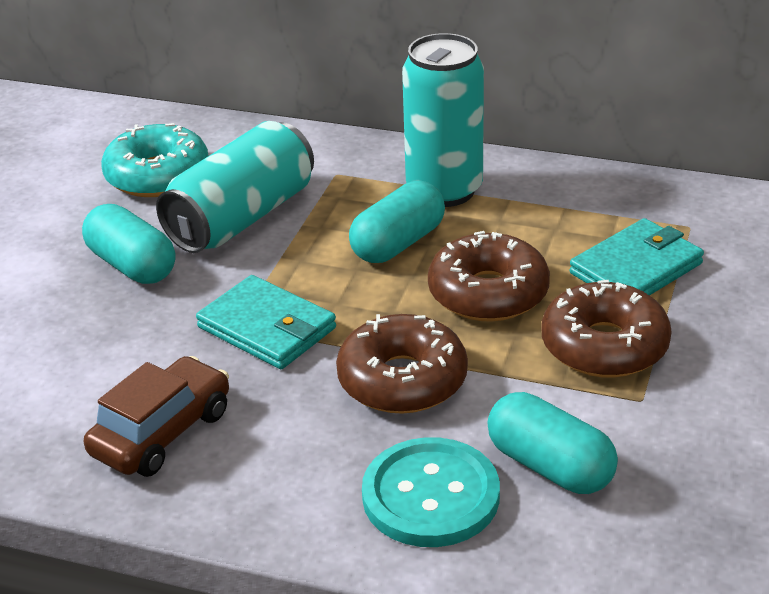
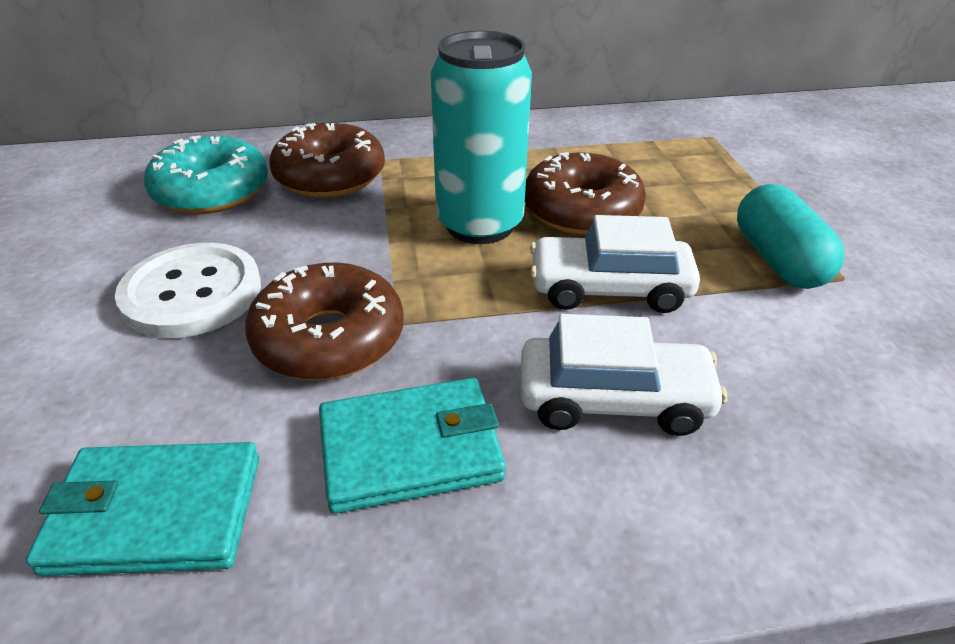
brown car: 1 -> 0
turquoise button: 1 -> 0
turquoise can: 2 -> 1
turquoise capsule: 3 -> 1
white button: 0 -> 1
white car: 0 -> 2

